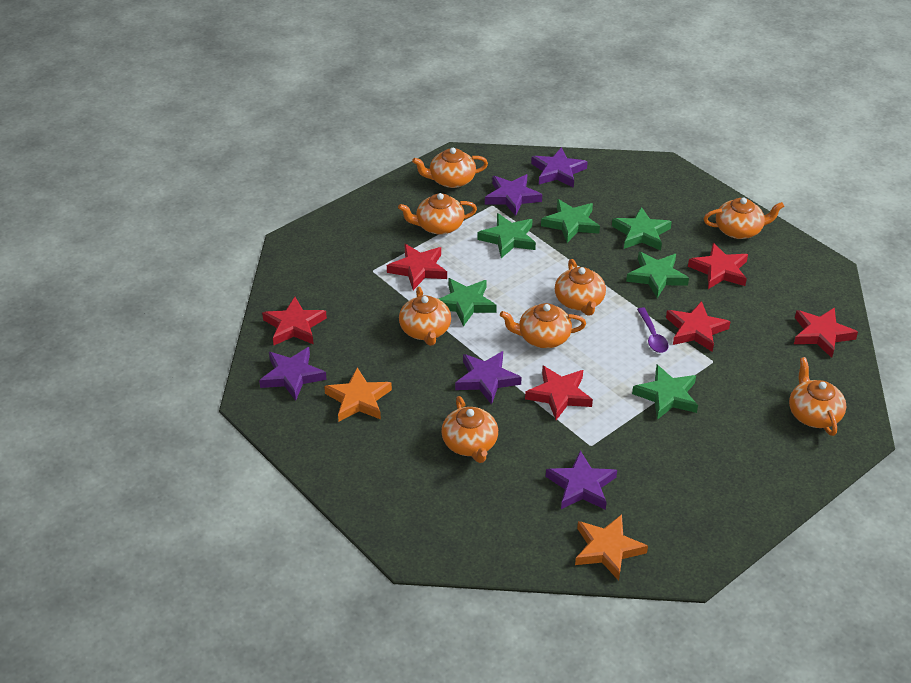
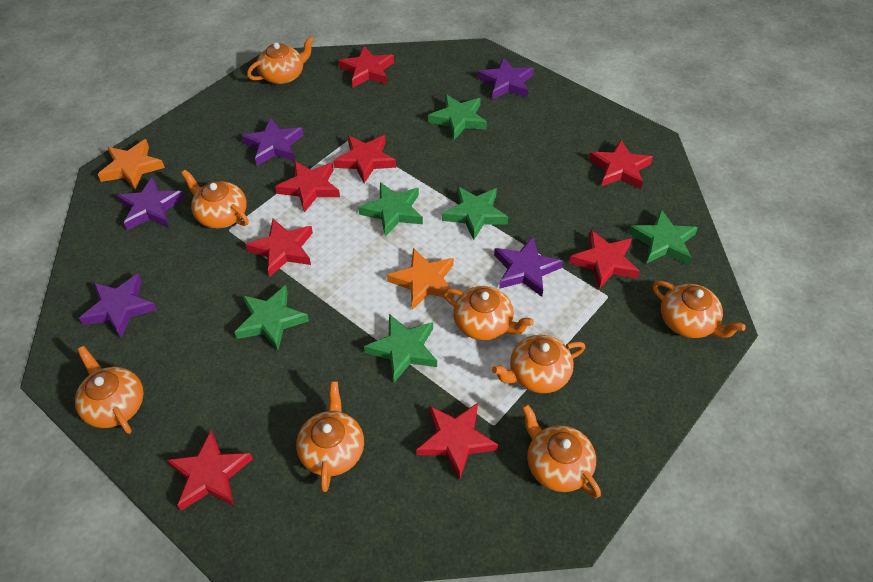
purple spoon: 1 -> 0
red star: 6 -> 8

